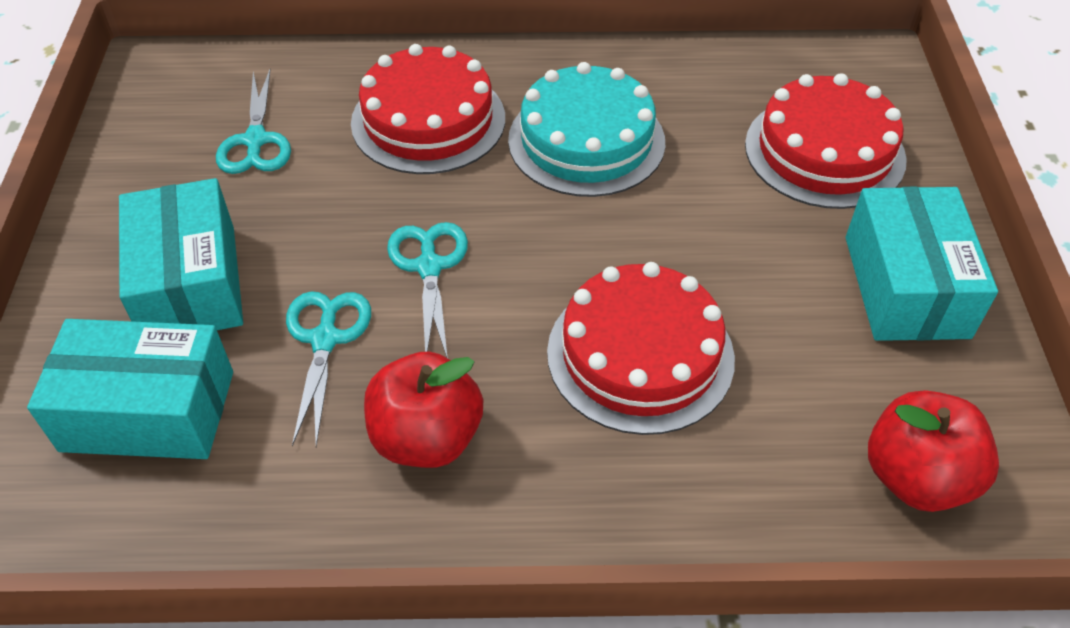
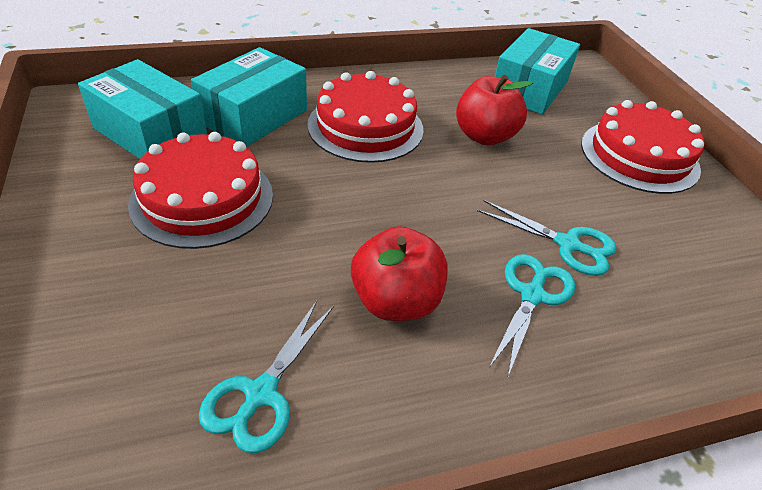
turquoise cake: 1 -> 0

